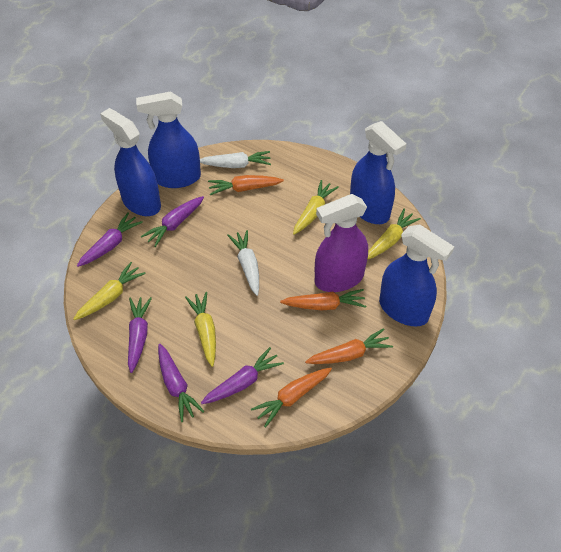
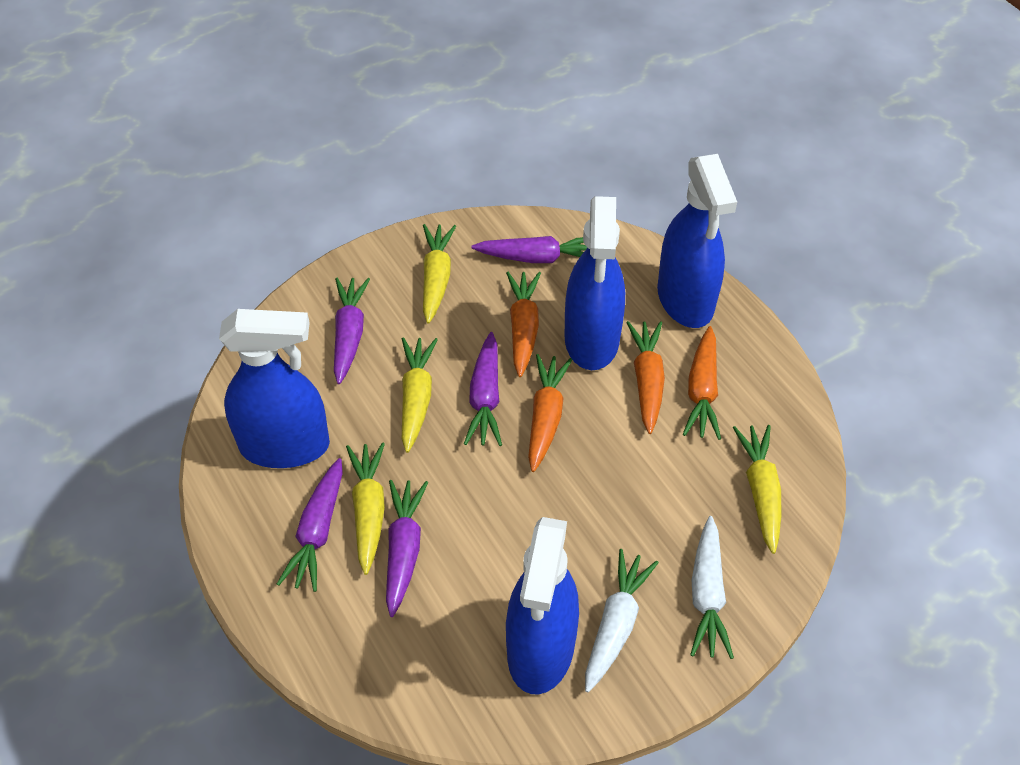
purple spray bottle: 1 -> 0

